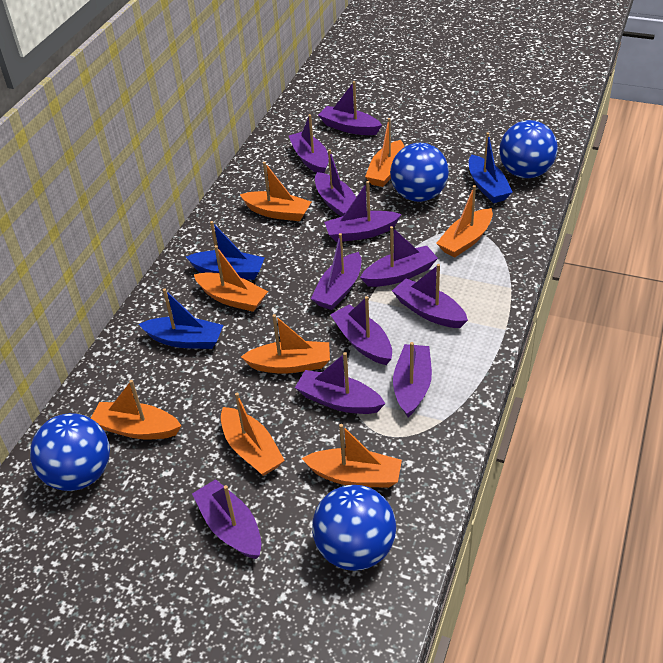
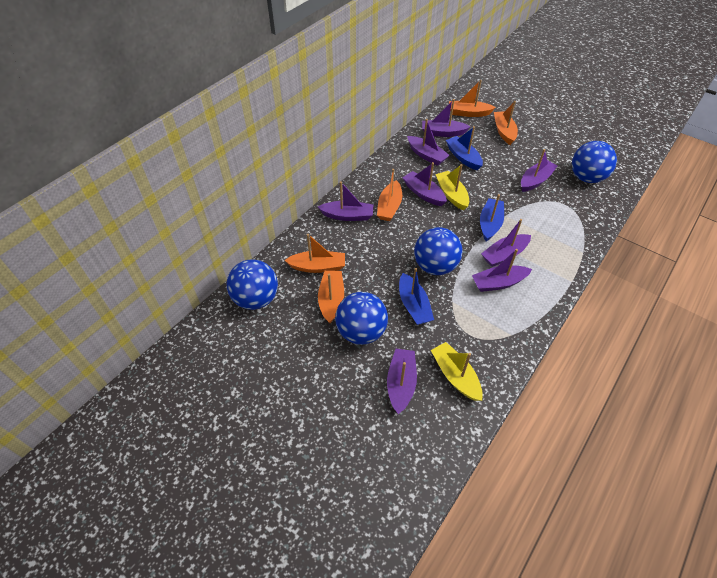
orange boat: 8 -> 5
purple boat: 11 -> 8
yellow boat: 0 -> 2

